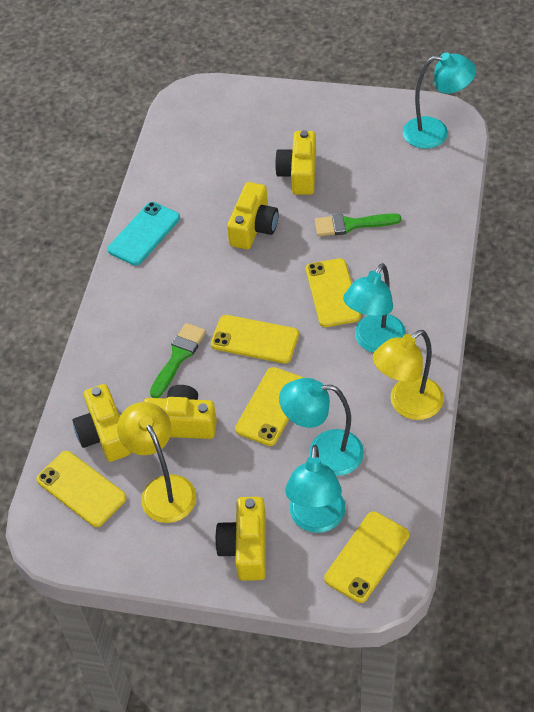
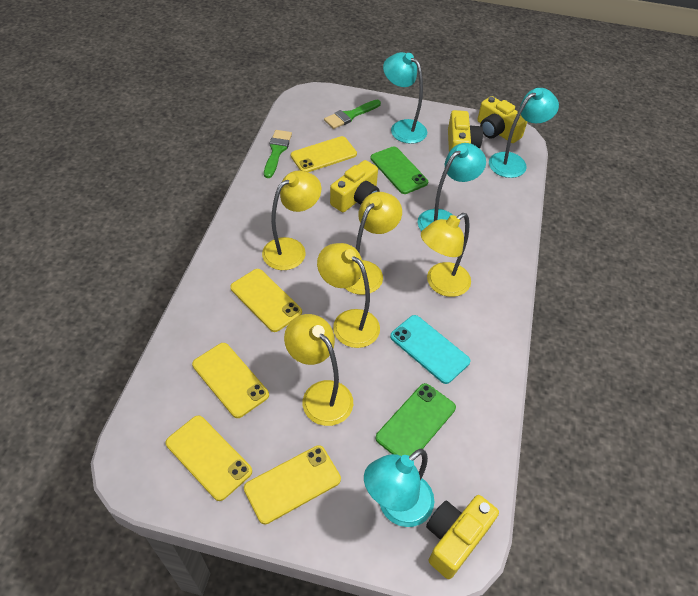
green phone: 0 -> 2
yellow camera: 5 -> 4
yellow lamp: 2 -> 5

